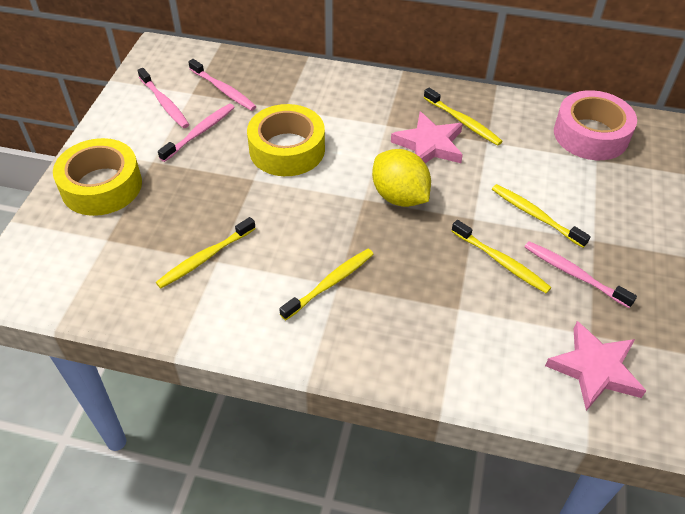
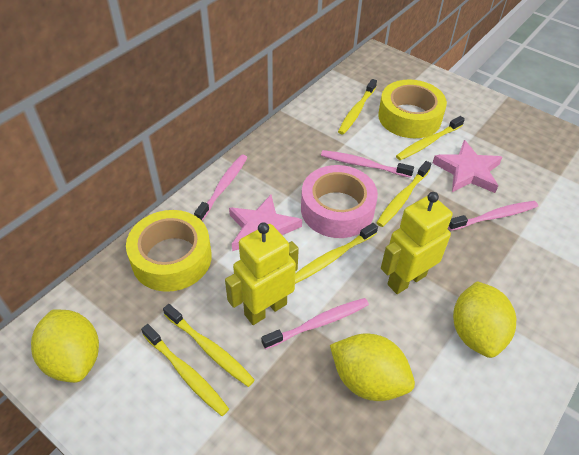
yellow lemon: 1 -> 3
yellow robot: 0 -> 2
yellow toothbrush: 5 -> 6

